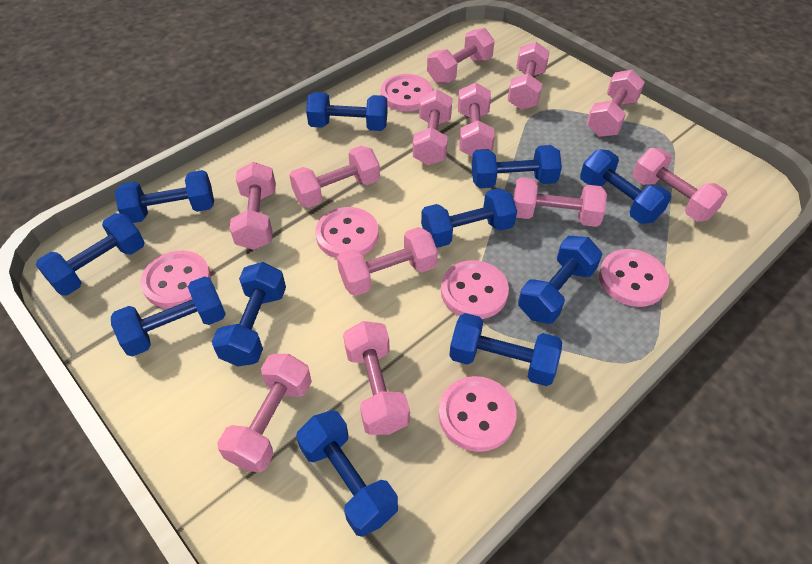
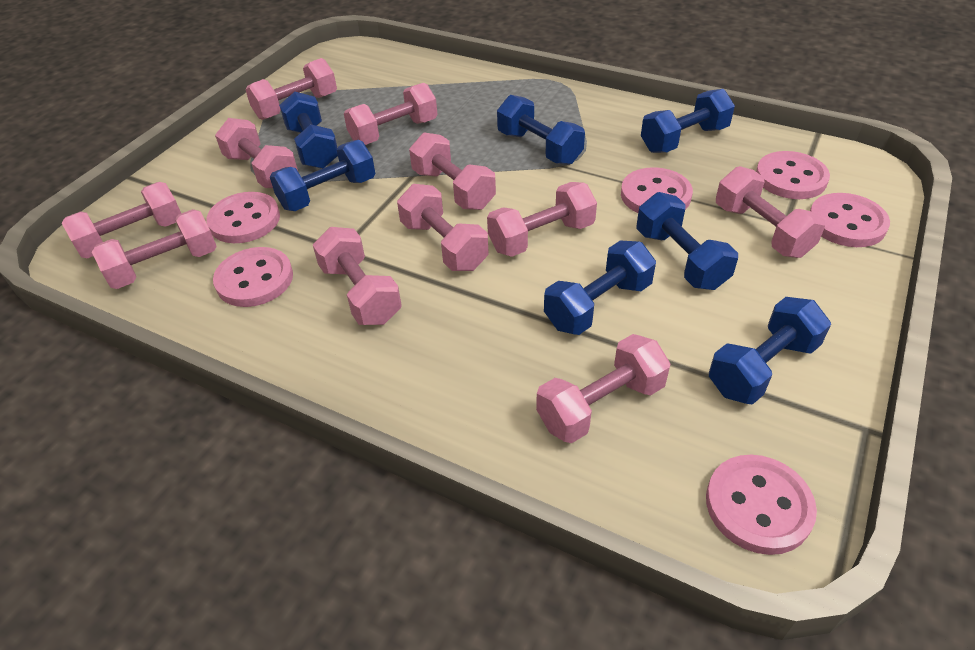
blue dumbbell: 11 -> 7
pink dumbbell: 12 -> 11

